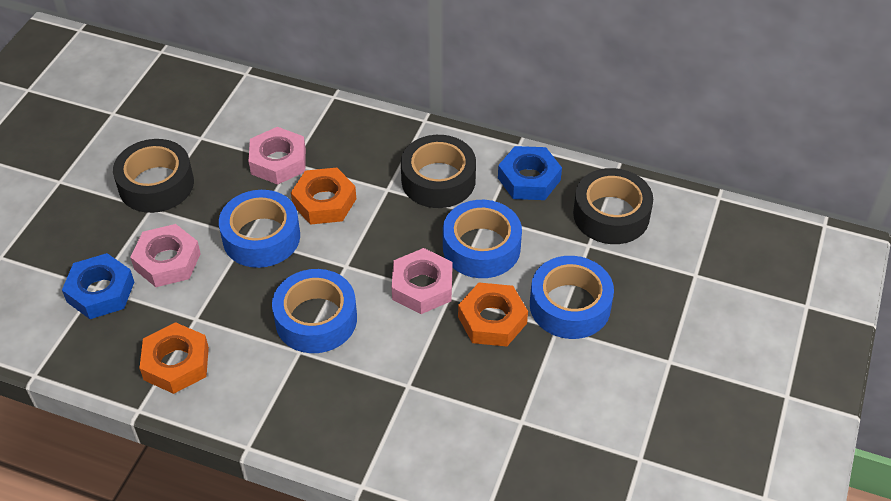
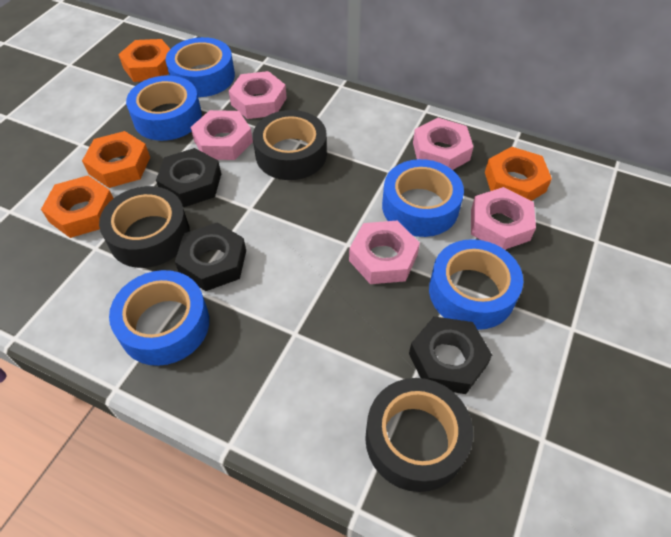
black nut: 0 -> 3
blue nut: 2 -> 0
blue tape: 4 -> 5
orange nut: 3 -> 4
pink nut: 3 -> 5

